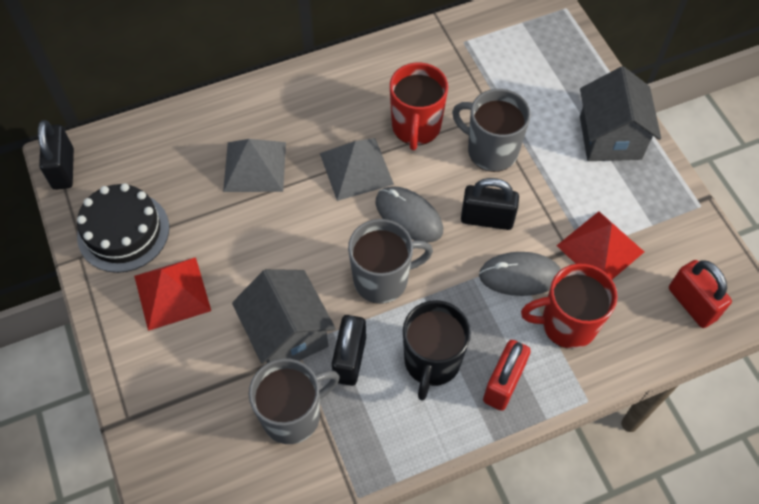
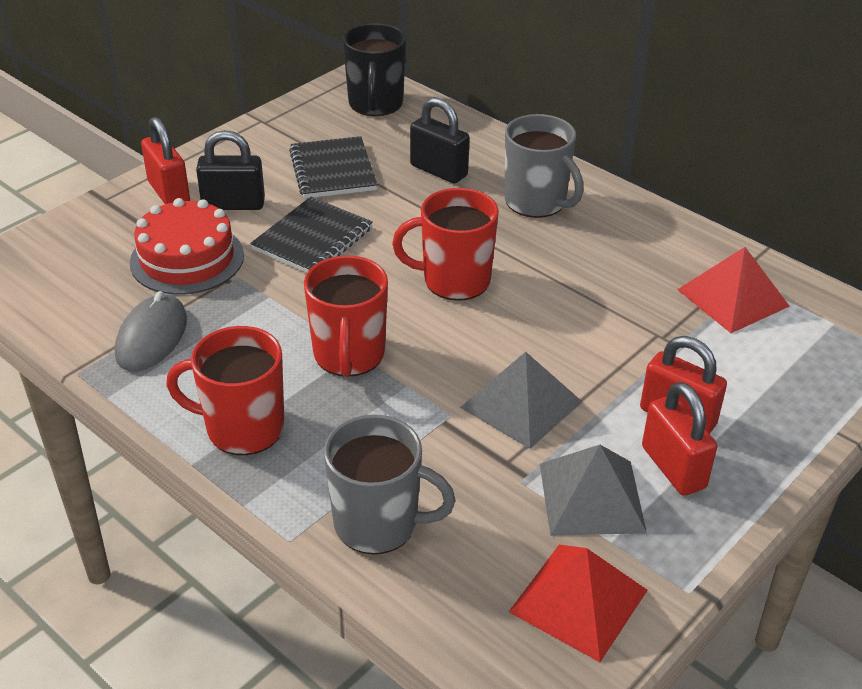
black cake: 1 -> 0
black notebook: 0 -> 2
black padlock: 3 -> 2
grey house: 2 -> 0
grey mouse: 2 -> 1
grey mug: 3 -> 2
red cake: 0 -> 1
red mug: 2 -> 3
red padlock: 2 -> 3

